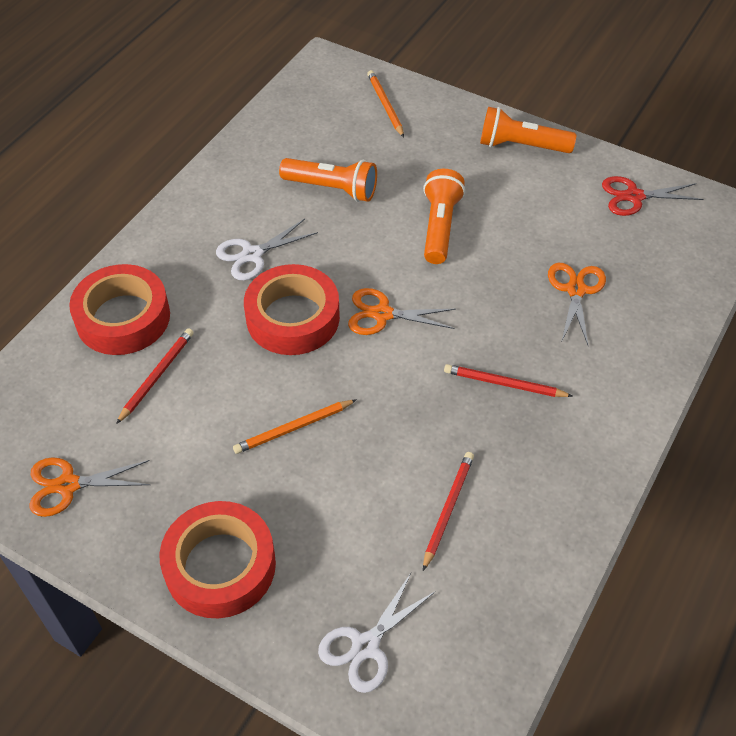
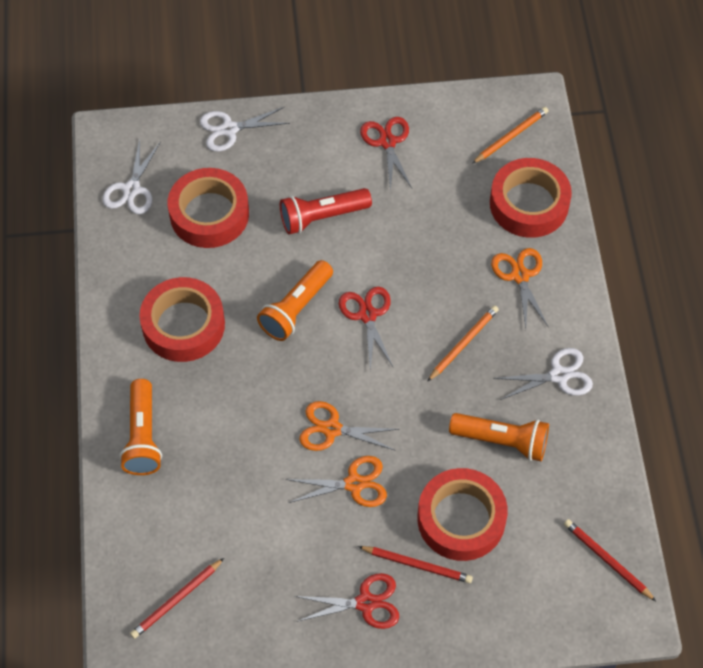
red flashlight: 0 -> 1
red scissors: 1 -> 3
red tape: 3 -> 4
white scissors: 2 -> 3

